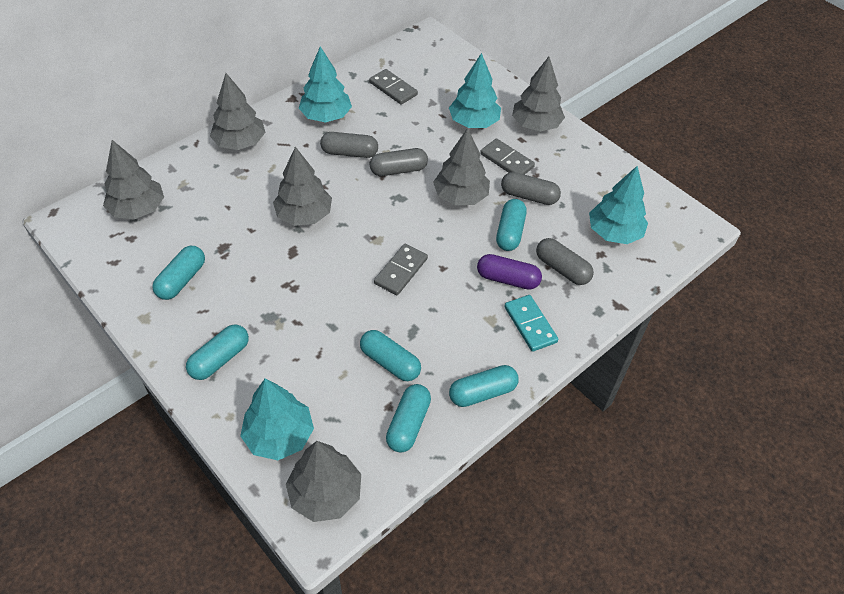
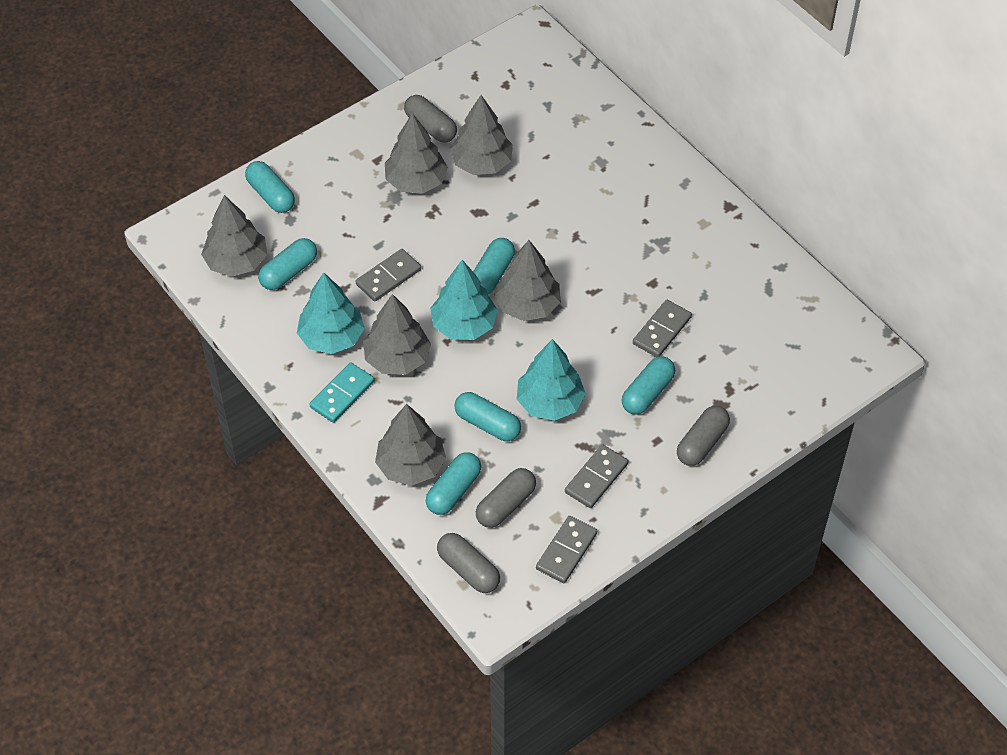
grey domino: 3 -> 4
purple capsule: 1 -> 0
turquoise tree: 4 -> 3

